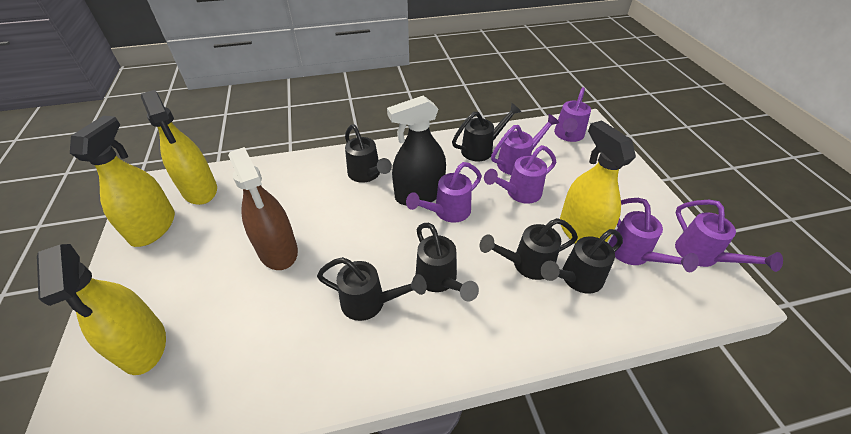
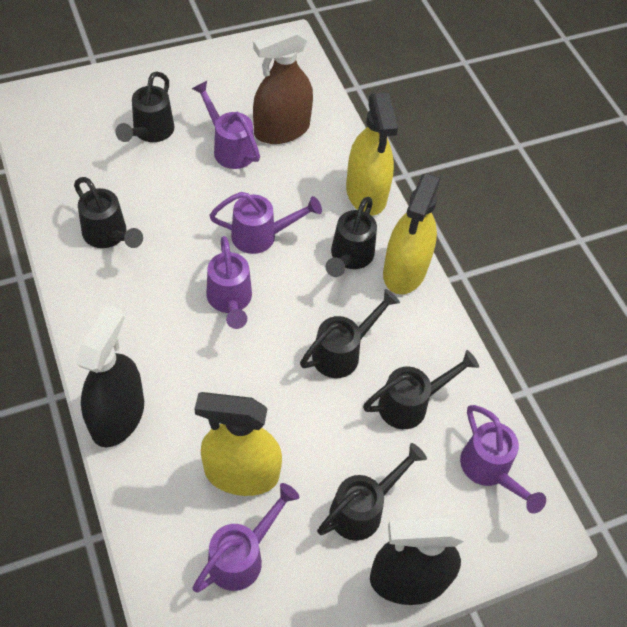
black spray bottle: 1 -> 2
purple watering can: 6 -> 5
yellow spray bottle: 4 -> 3

